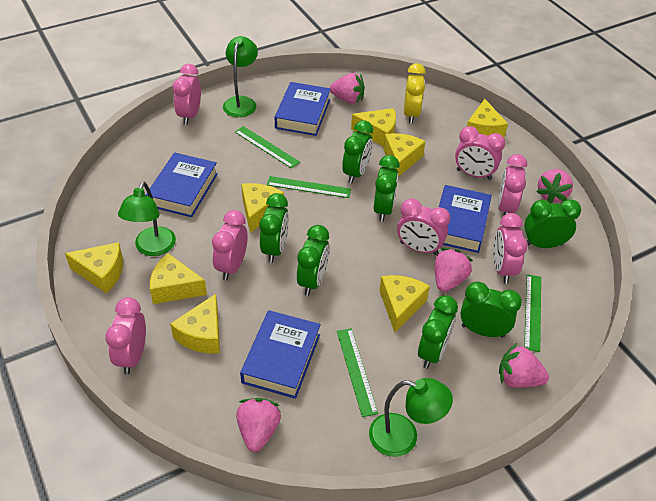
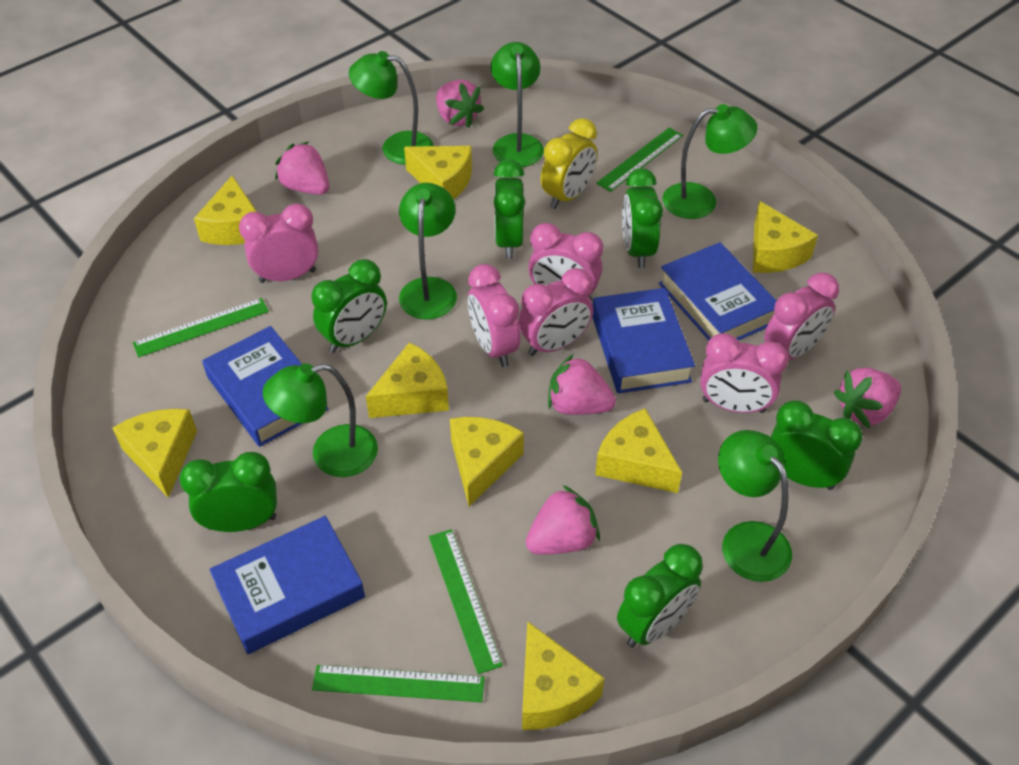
green clock: 7 -> 6
green lamp: 3 -> 6
pink clock: 7 -> 6

